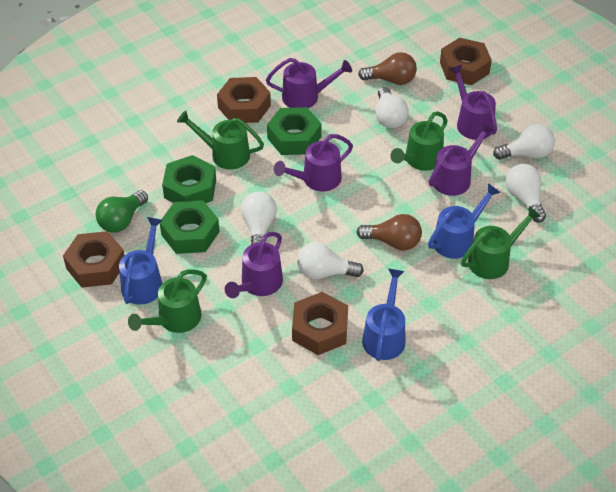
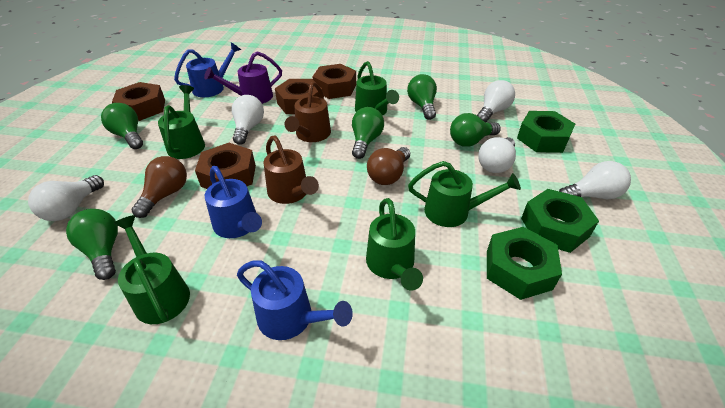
brown watering can: 0 -> 2
green light bulb: 1 -> 5
green watering can: 4 -> 5
purple watering can: 5 -> 1

